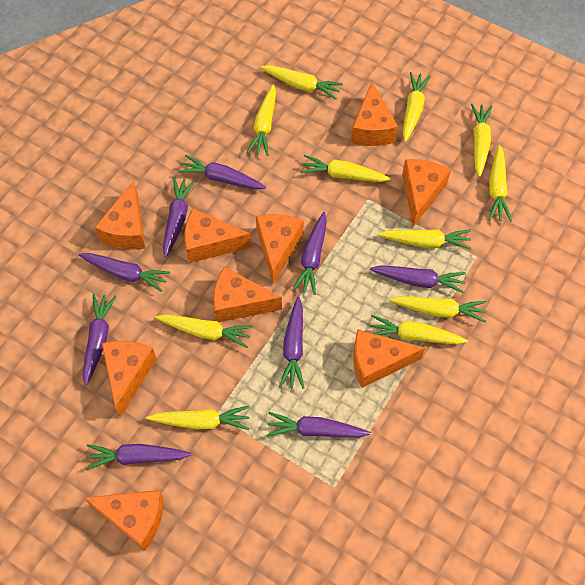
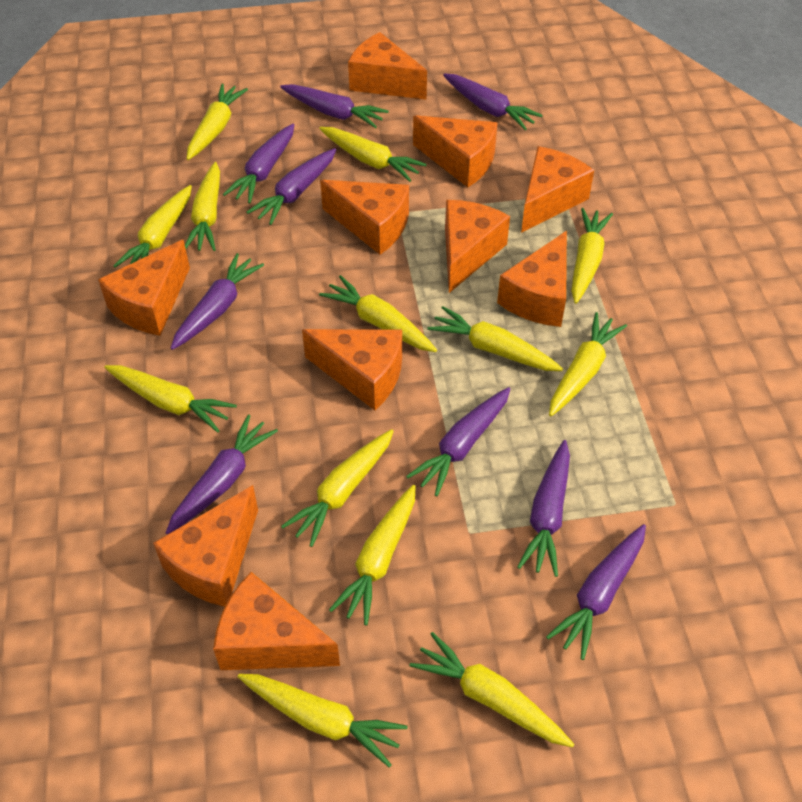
orange cheese: 9 -> 10
yellow carrot: 11 -> 13

